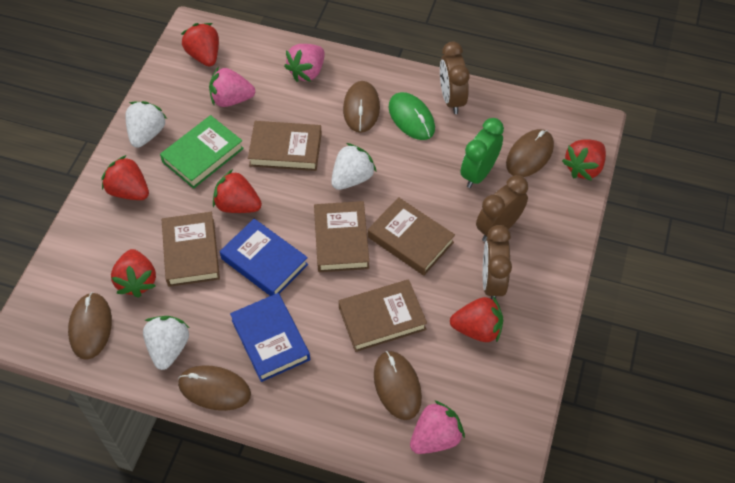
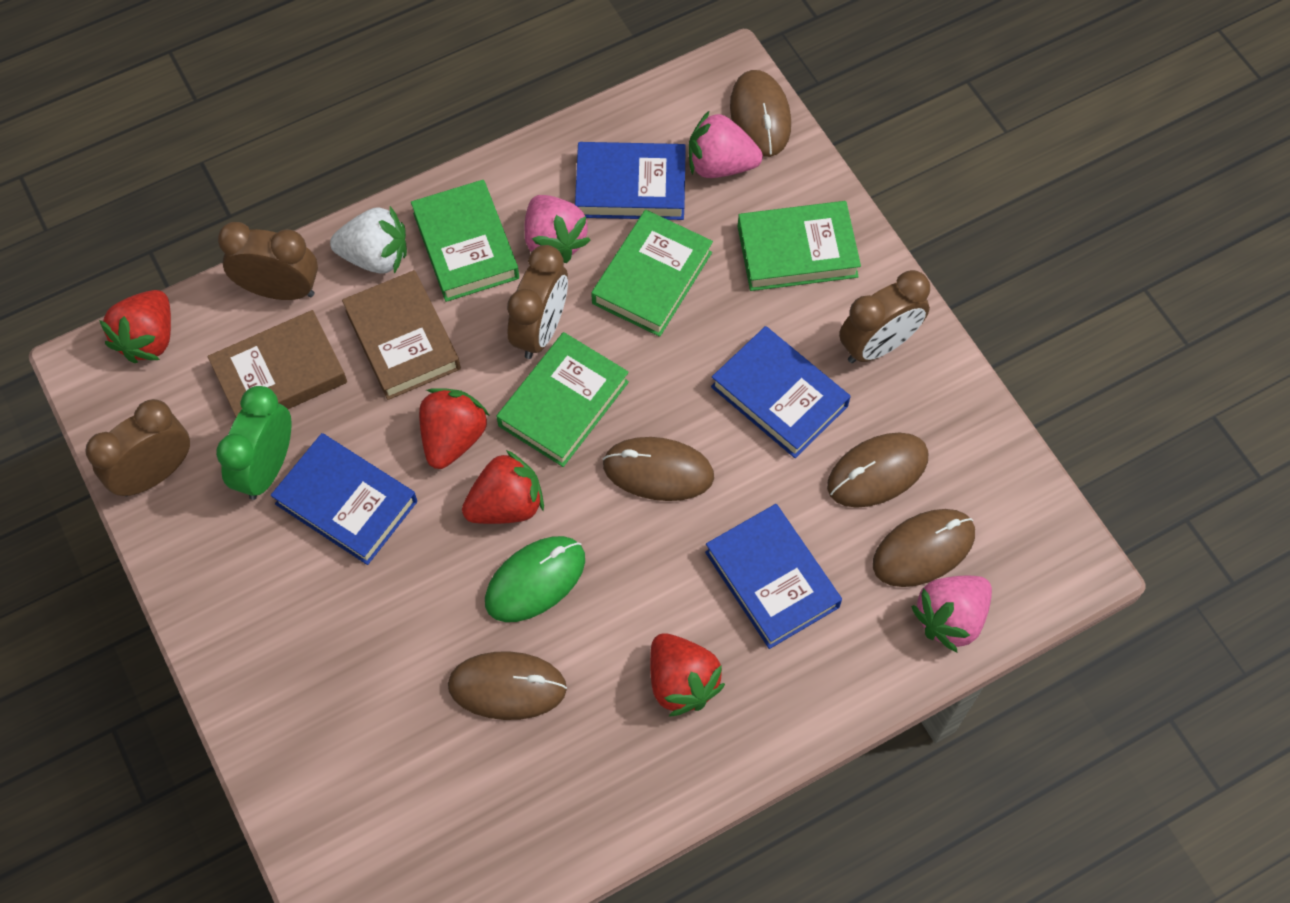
blue book: 2 -> 4
brown book: 5 -> 2
brown clock: 3 -> 4
green book: 1 -> 4
red strawberry: 6 -> 4
white strawberry: 3 -> 1

